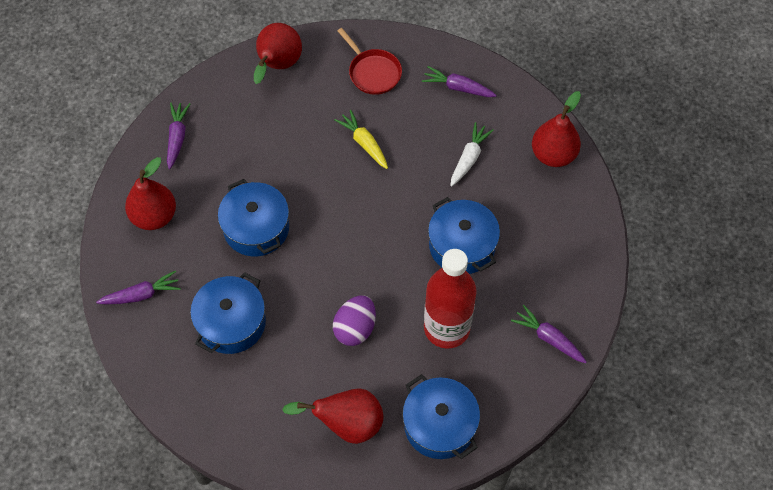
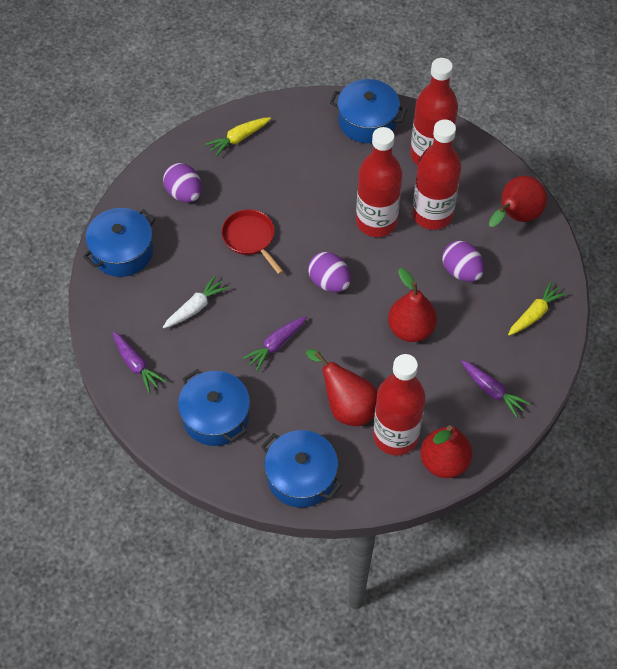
purple carrot: 4 -> 3
purple egg: 1 -> 3
red bottle: 1 -> 4
yellow carrot: 1 -> 2

